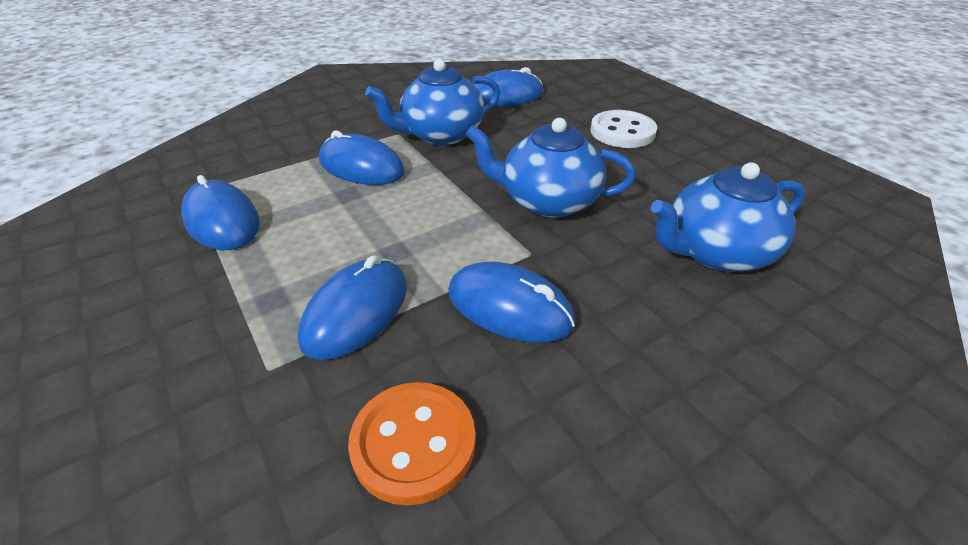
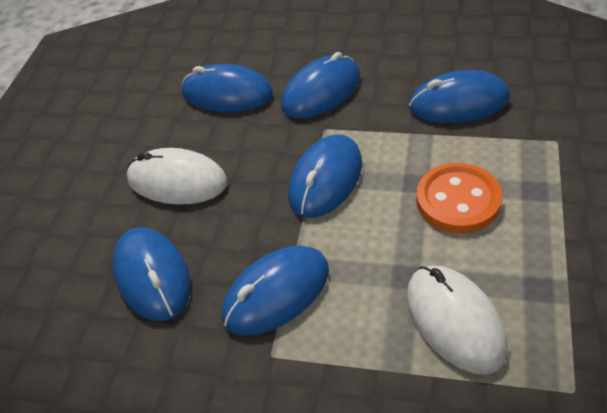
blue mouse: 5 -> 6
blue teapot: 3 -> 0
white button: 1 -> 0
white mouse: 0 -> 2

